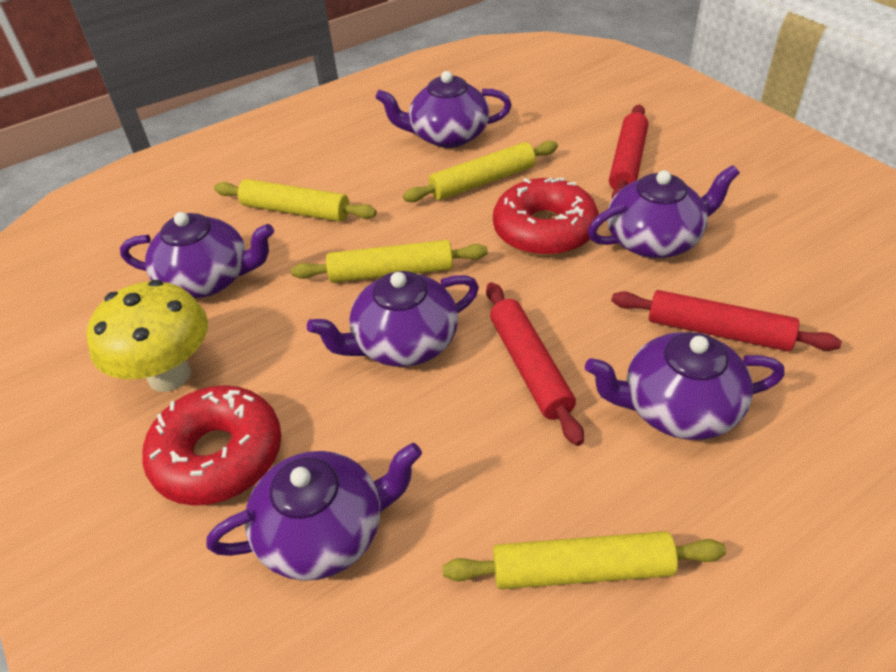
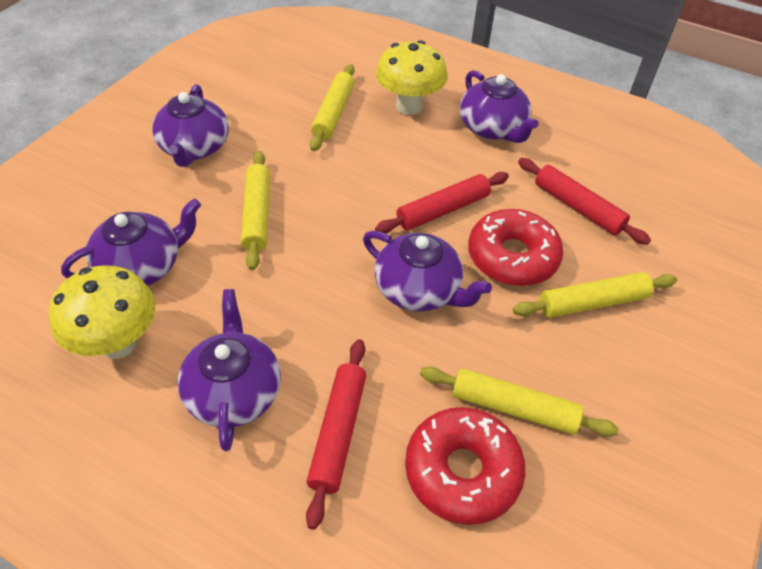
purple teapot: 6 -> 5
yellow mushroom: 1 -> 2

